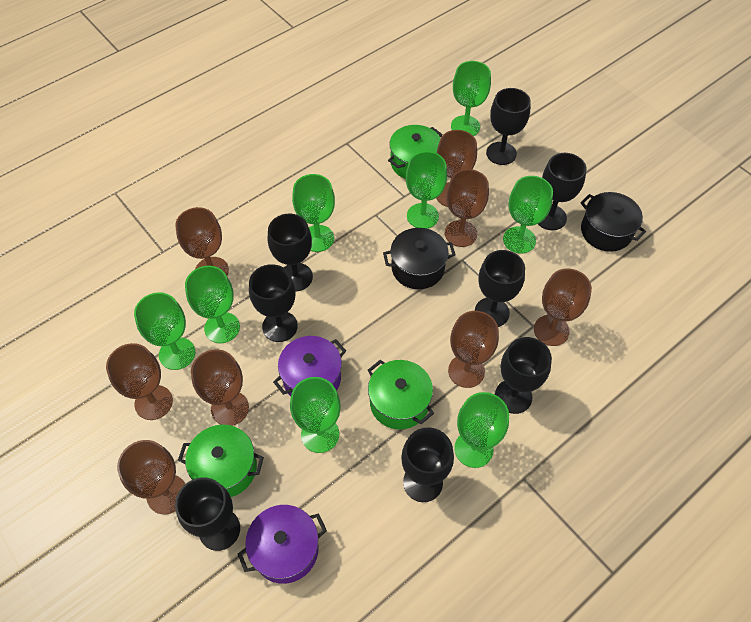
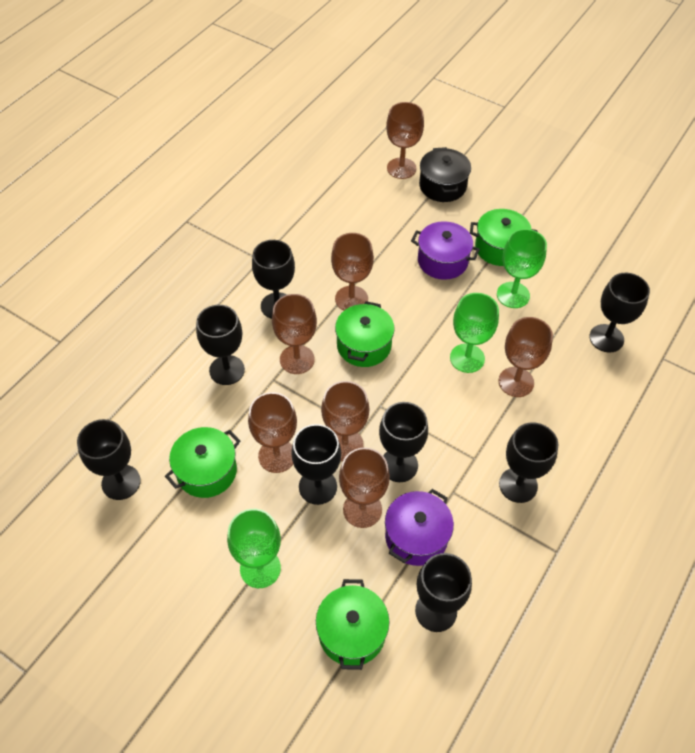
black pot: 2 -> 1
brown goblet: 8 -> 7
green goblet: 8 -> 3
green pot: 3 -> 4

